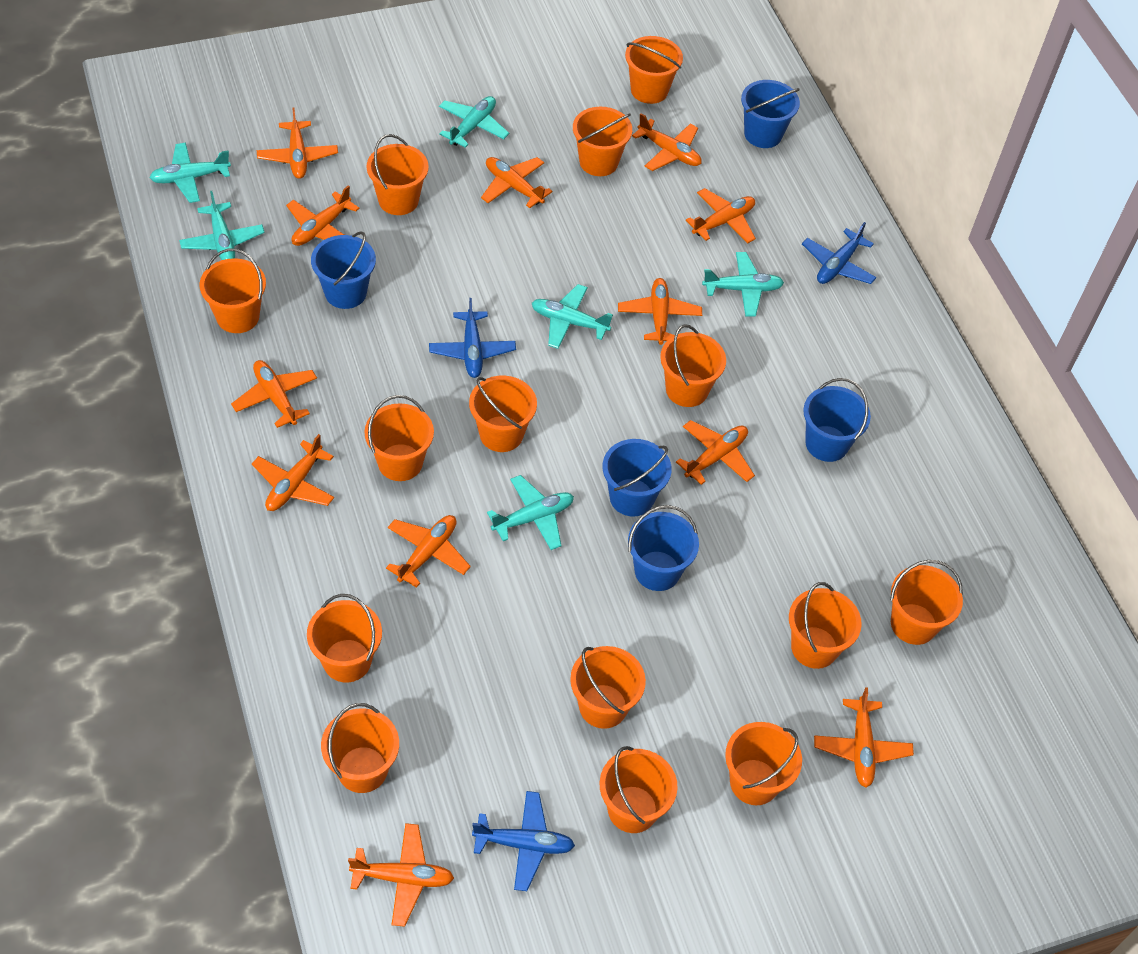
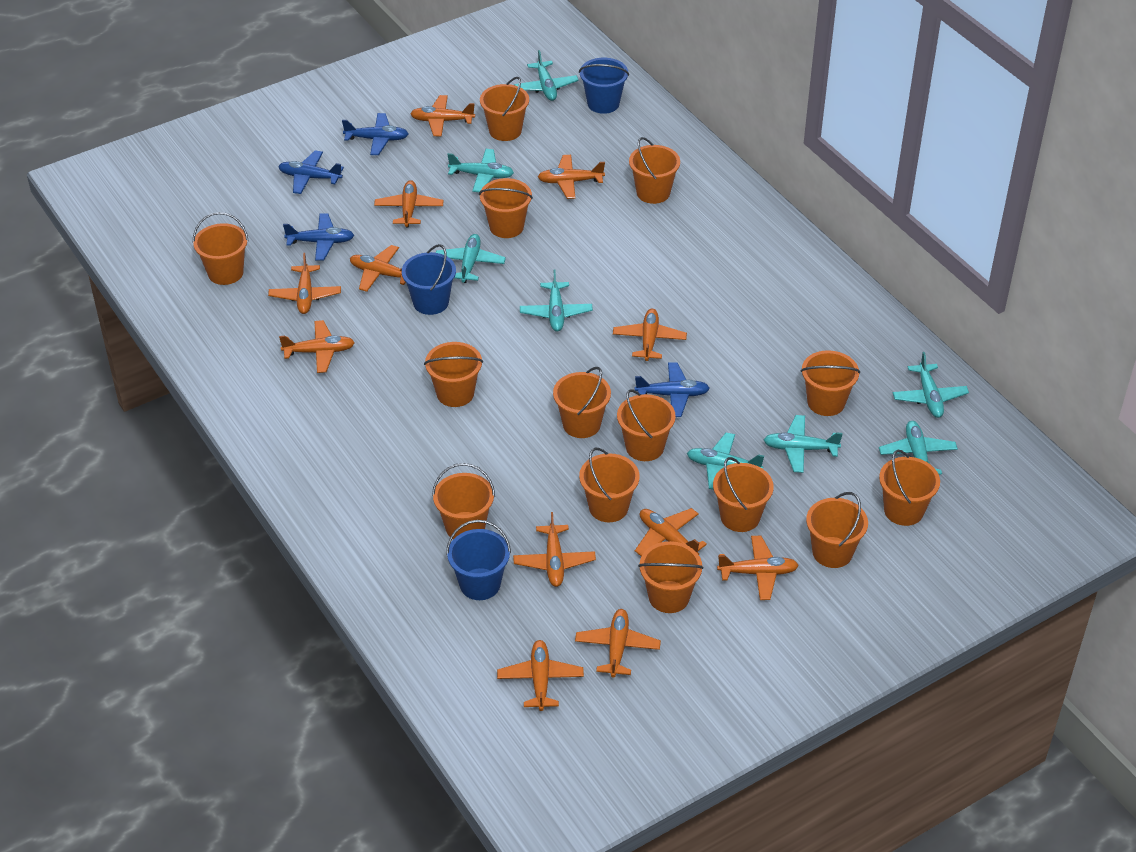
blue bucket: 5 -> 3
blue plane: 3 -> 4
turquoise plane: 6 -> 8

